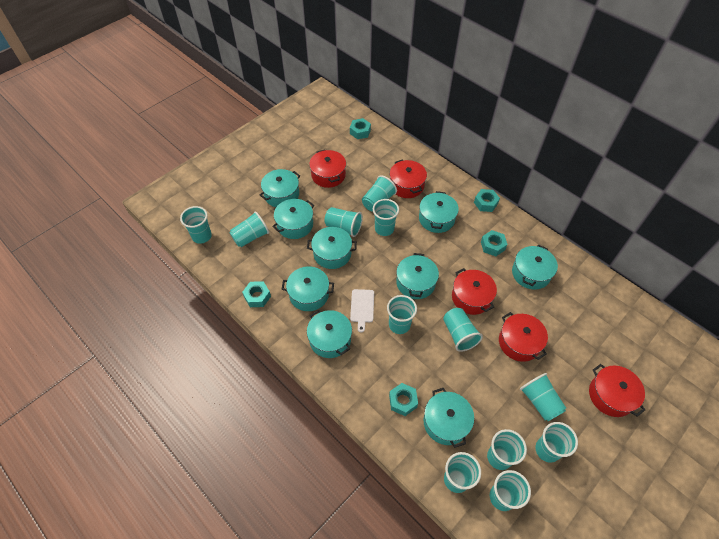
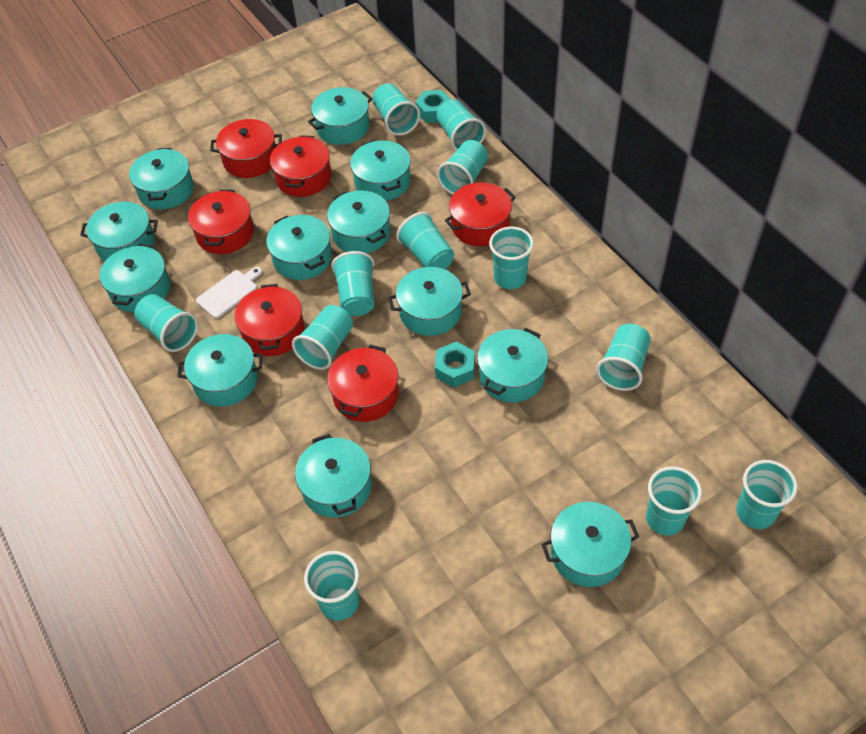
red pot: 5 -> 6
turquoise nut: 5 -> 2
turquoise pot: 9 -> 12

